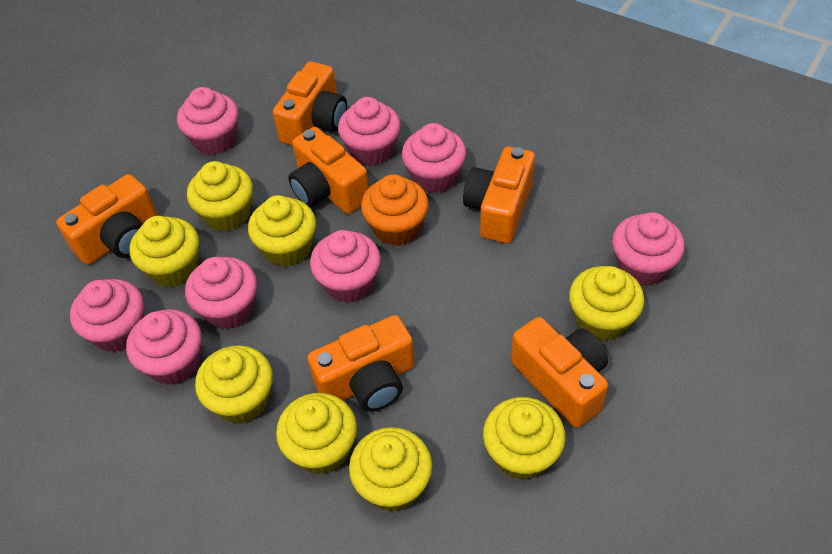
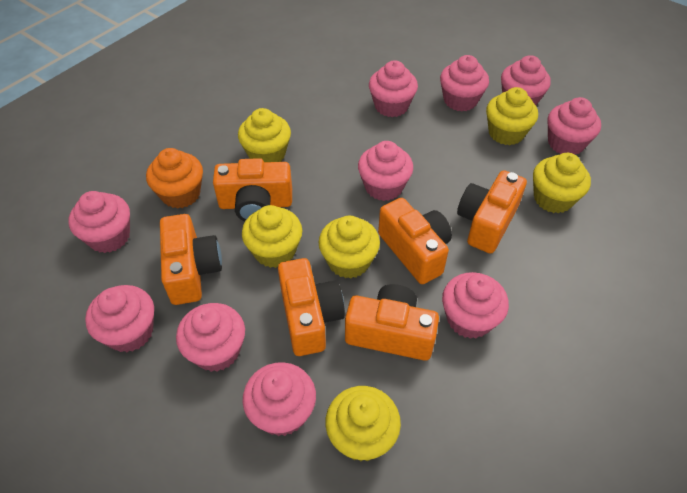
pink cupcake: 8 -> 10
yellow cupcake: 8 -> 6

